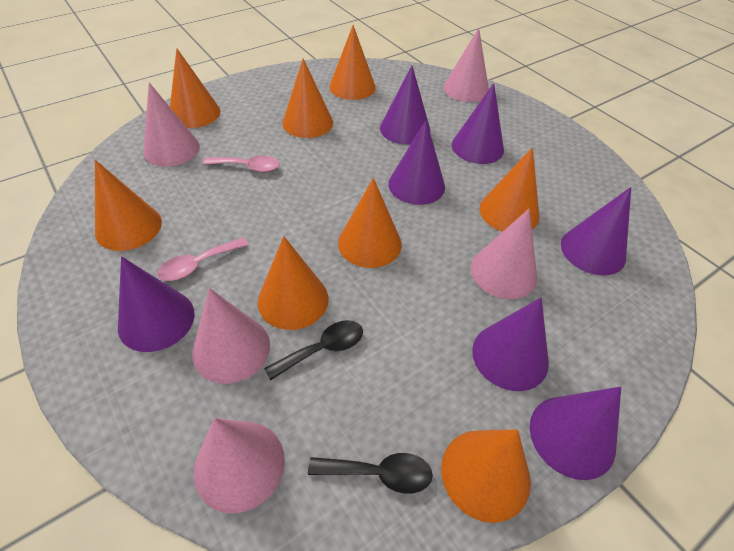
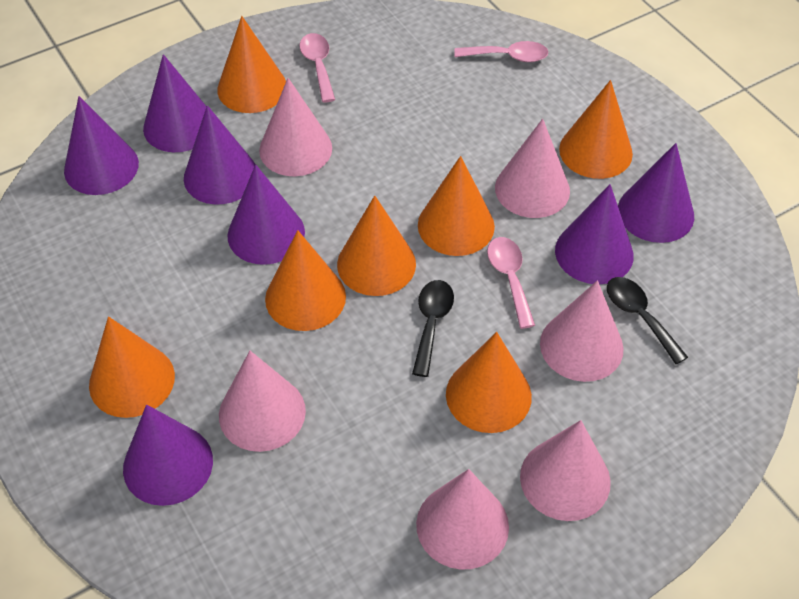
orange cone: 8 -> 7
pink cone: 5 -> 6
pink spoon: 2 -> 3

